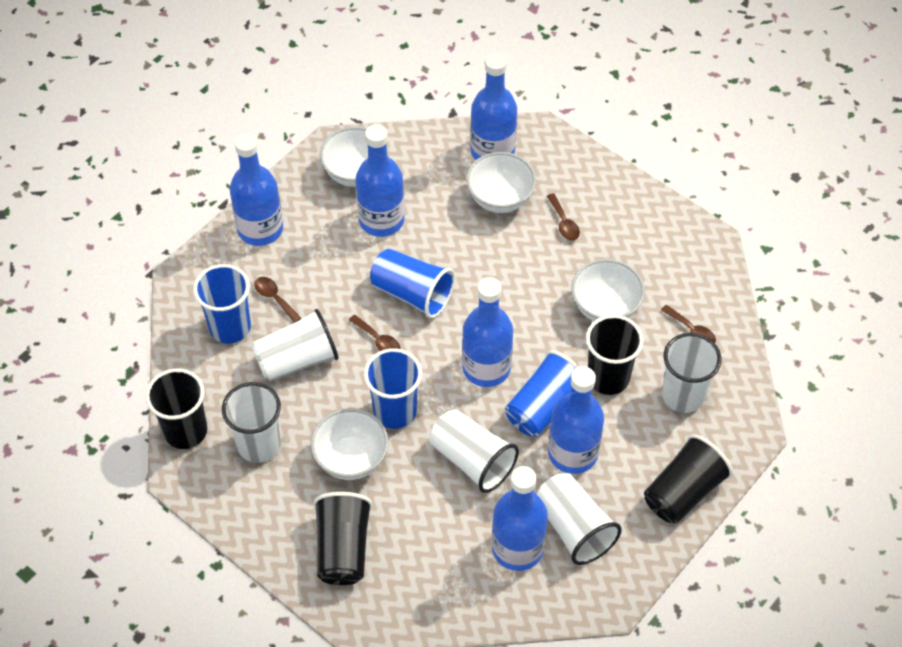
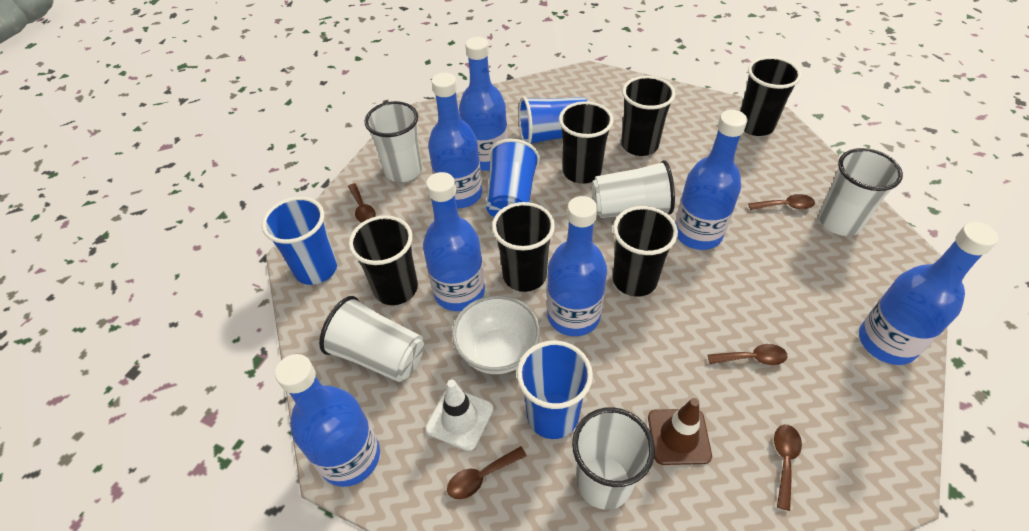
black cup: 4 -> 6
blue bottle: 6 -> 7
brown spoon: 4 -> 5
brown traffic cone: 0 -> 1
white bowl: 4 -> 1
white traffic cone: 0 -> 1

